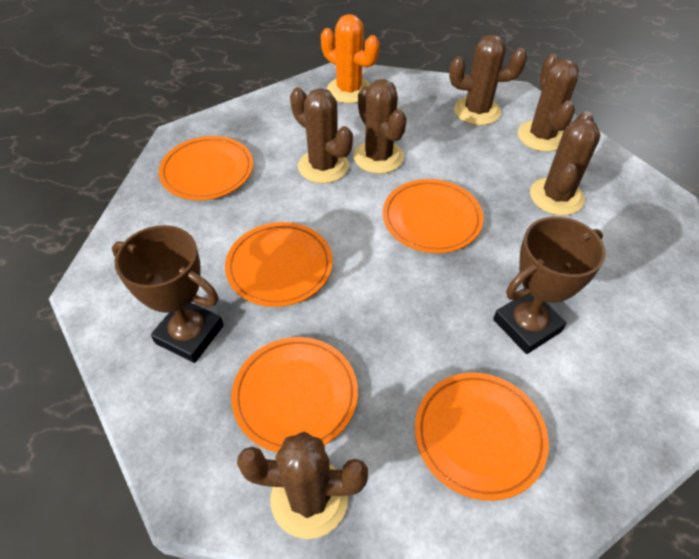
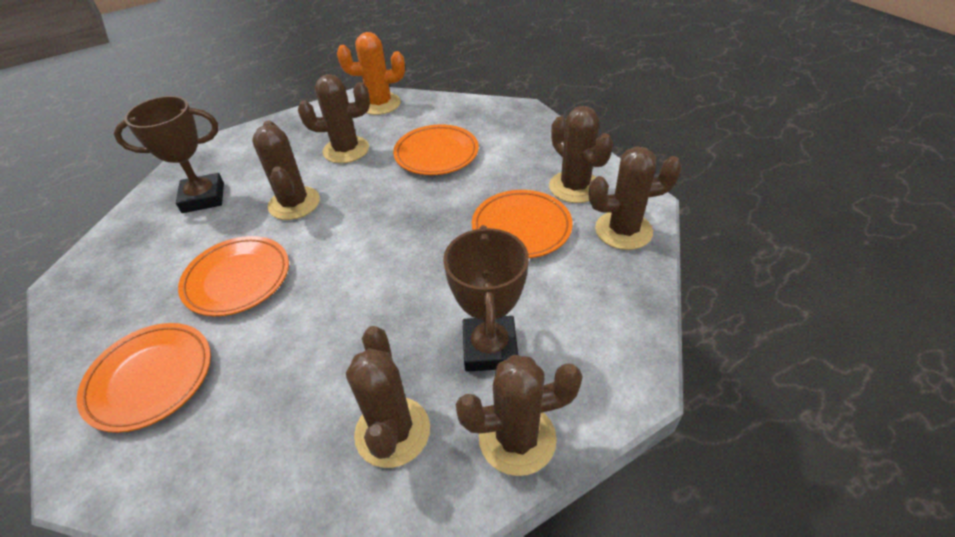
orange plate: 5 -> 4

